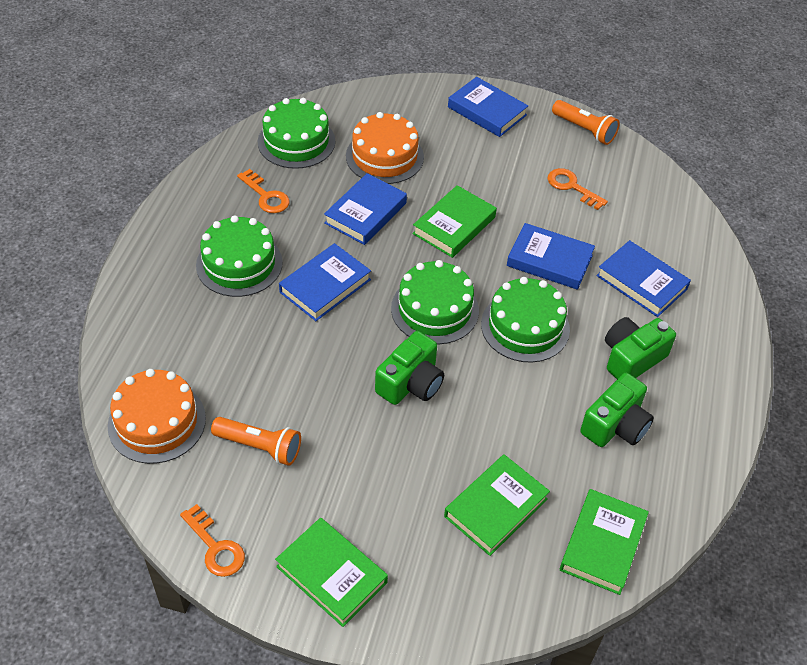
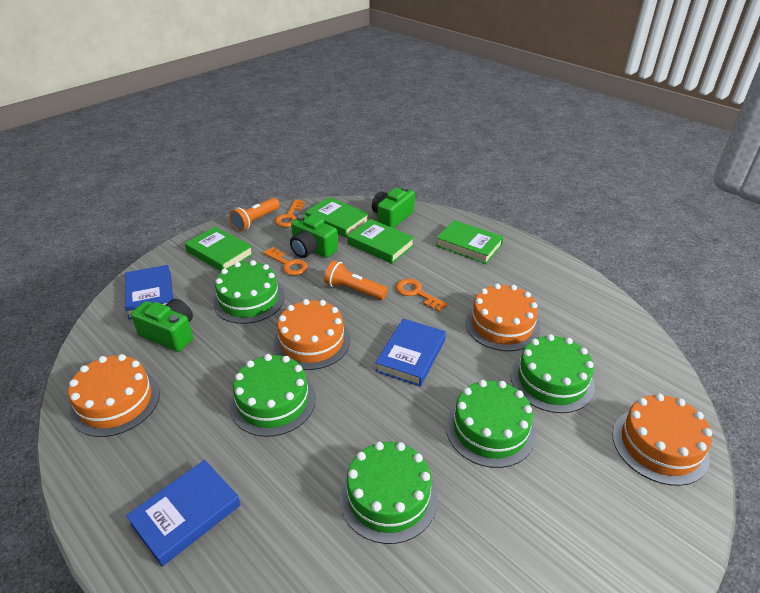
blue book: 5 -> 3
green cake: 4 -> 5
orange cake: 2 -> 4

